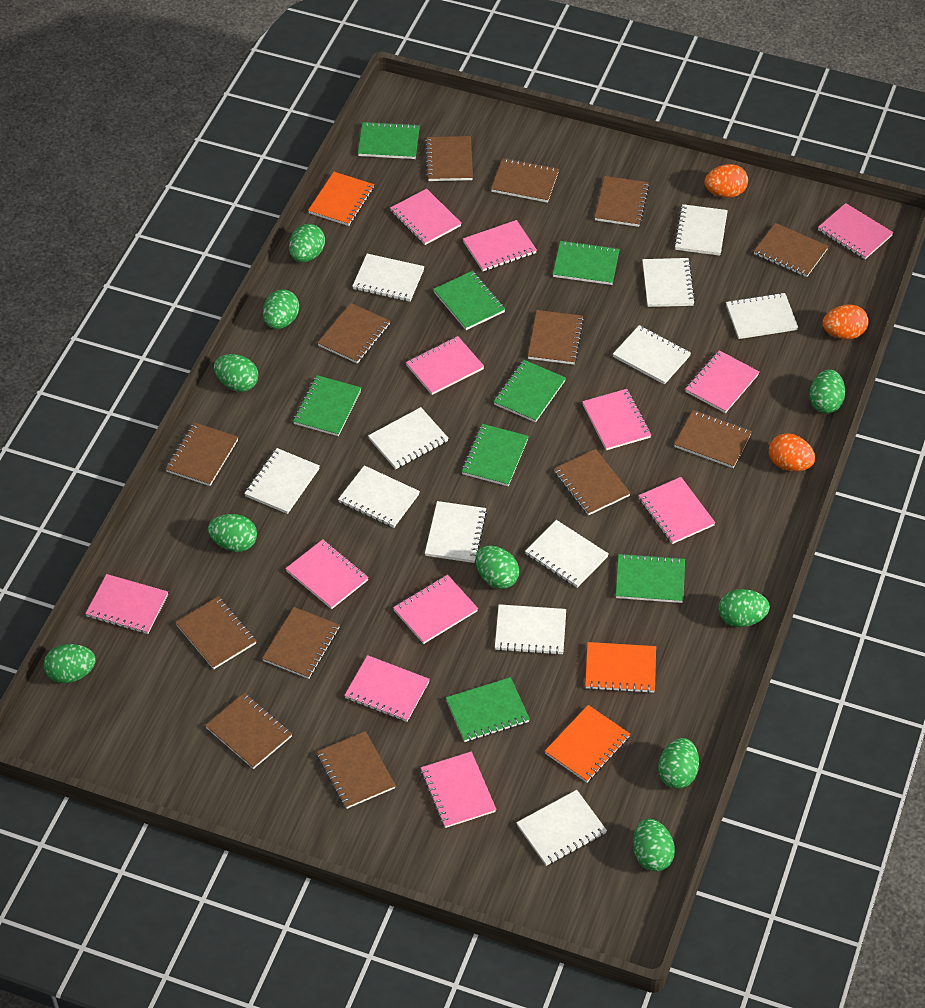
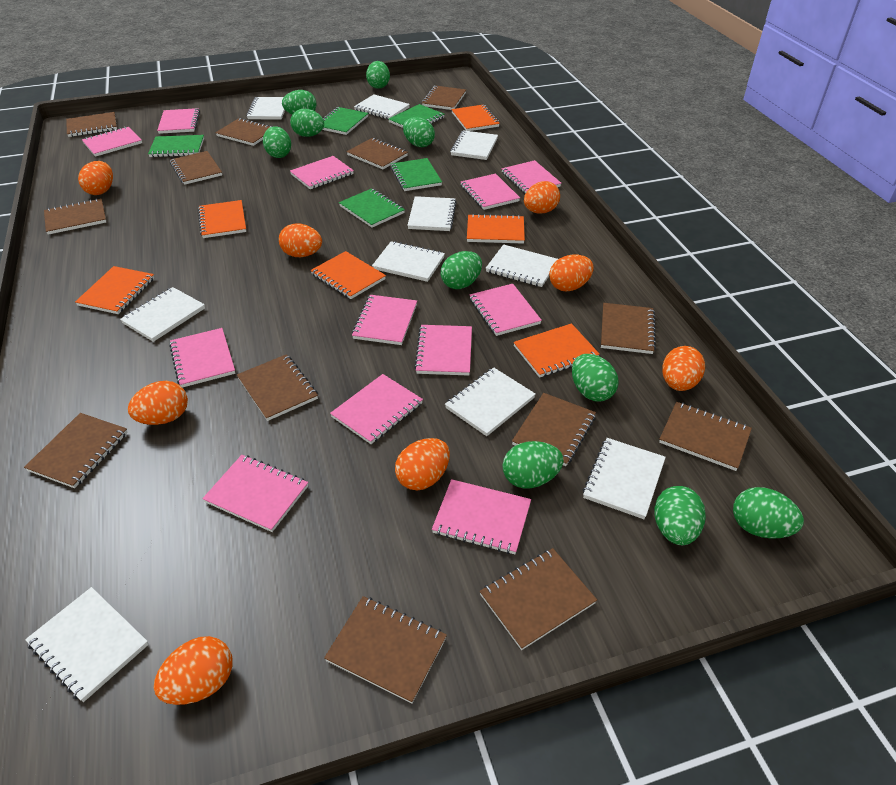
green notebook: 8 -> 5
orange egg: 3 -> 8
orange notebook: 3 -> 6
white notebook: 12 -> 10

